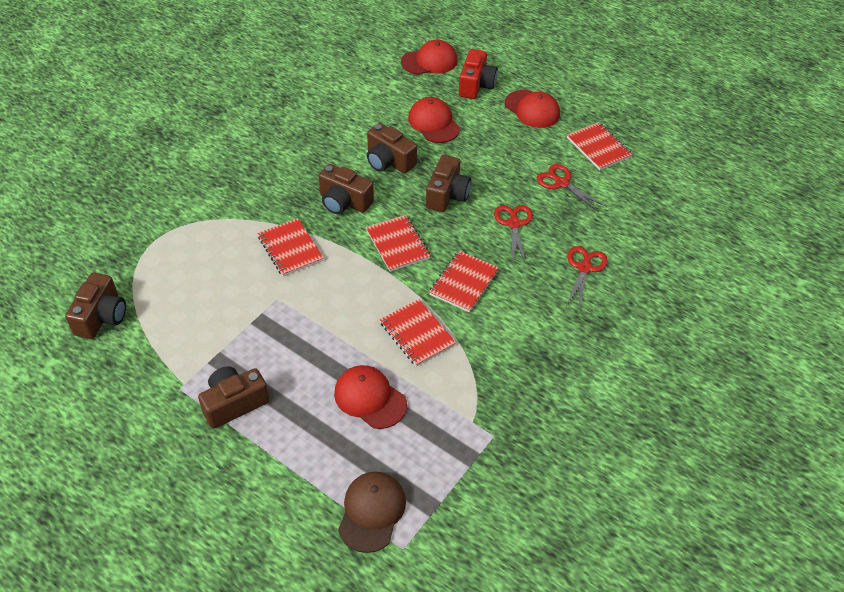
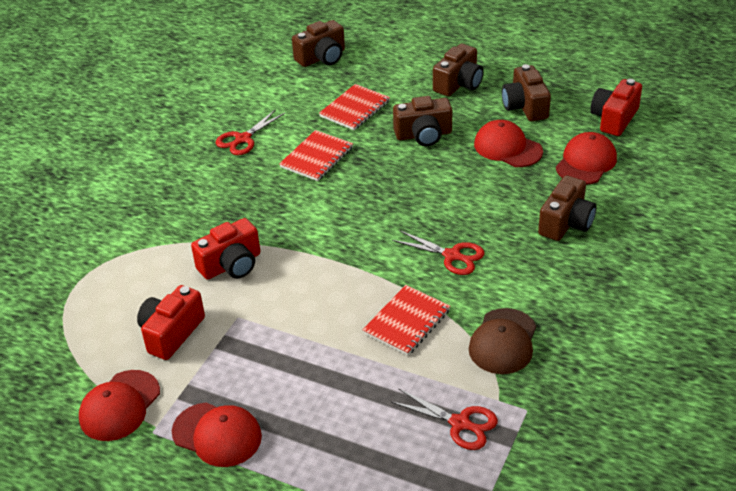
red camera: 1 -> 3
red notebook: 5 -> 3

